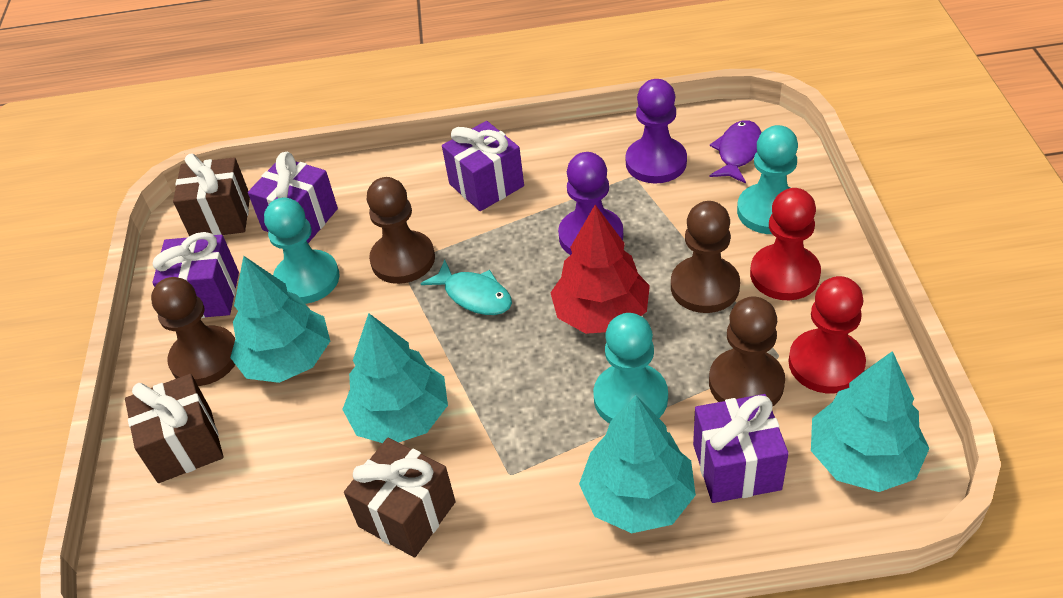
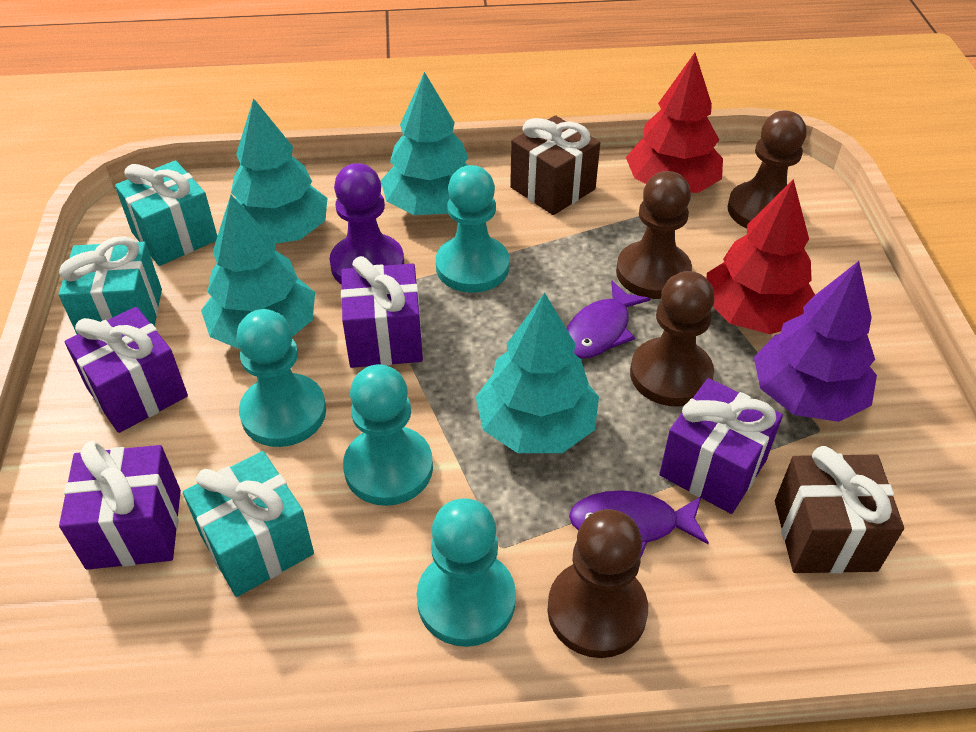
brown gift: 3 -> 2
purple fish: 1 -> 2
purple pawn: 2 -> 1
purple tree: 0 -> 1
red pawn: 2 -> 0
red tree: 1 -> 2
turquoise fish: 1 -> 0
turquoise gift: 0 -> 3
turquoise pawn: 3 -> 4

